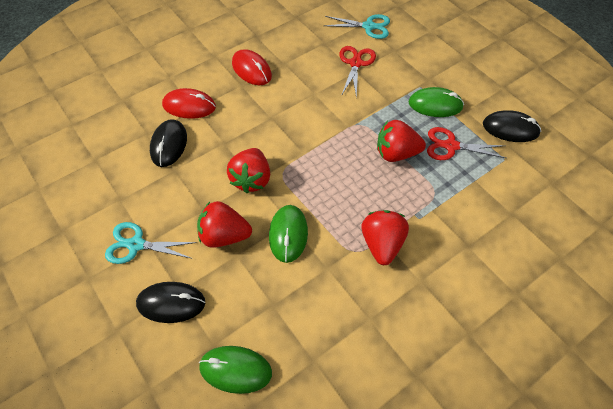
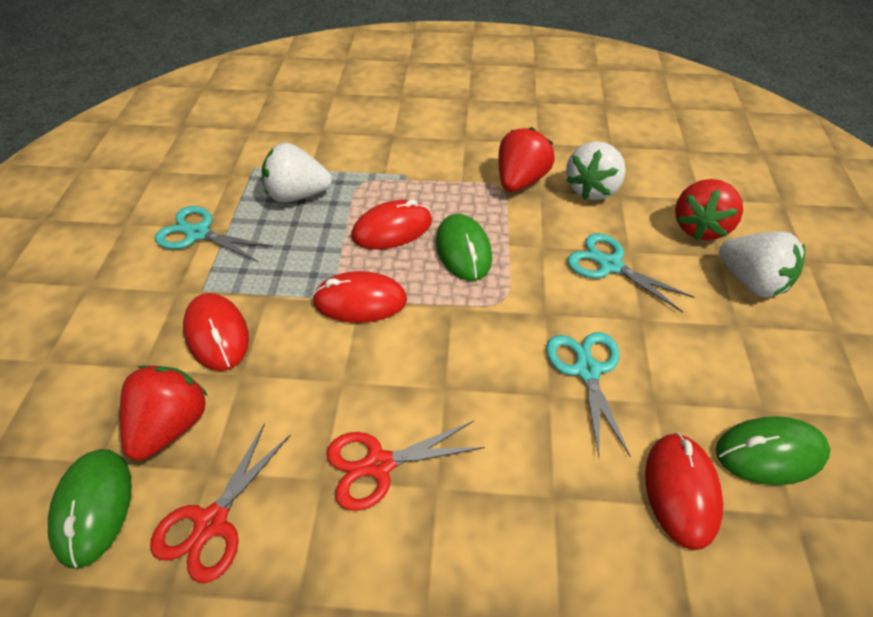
black mouse: 3 -> 0
red mouse: 2 -> 4
red strawberry: 4 -> 3
turquoise scissors: 2 -> 3
white strawberry: 0 -> 3

